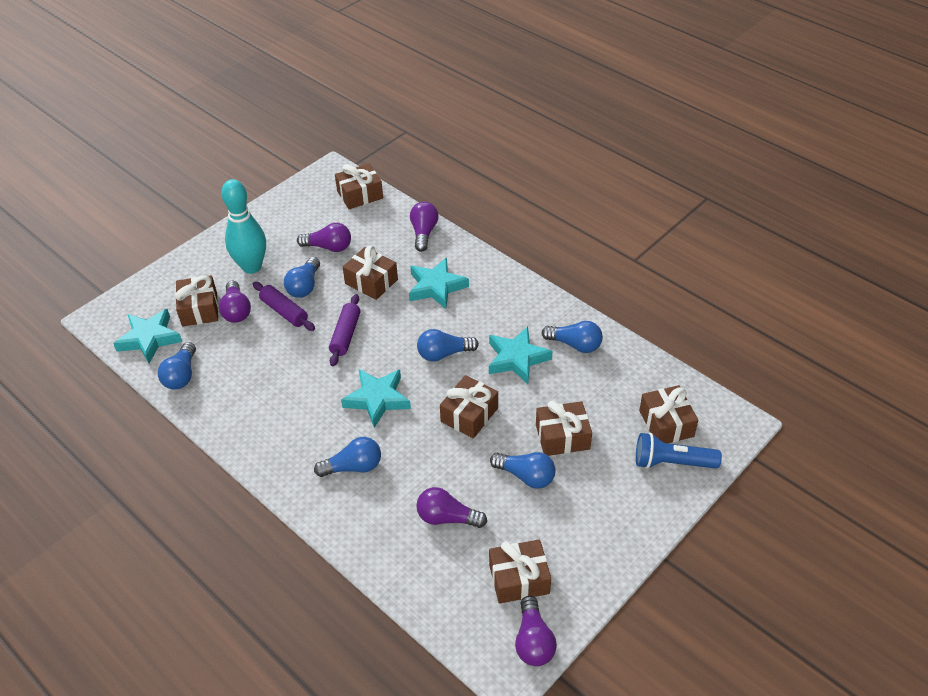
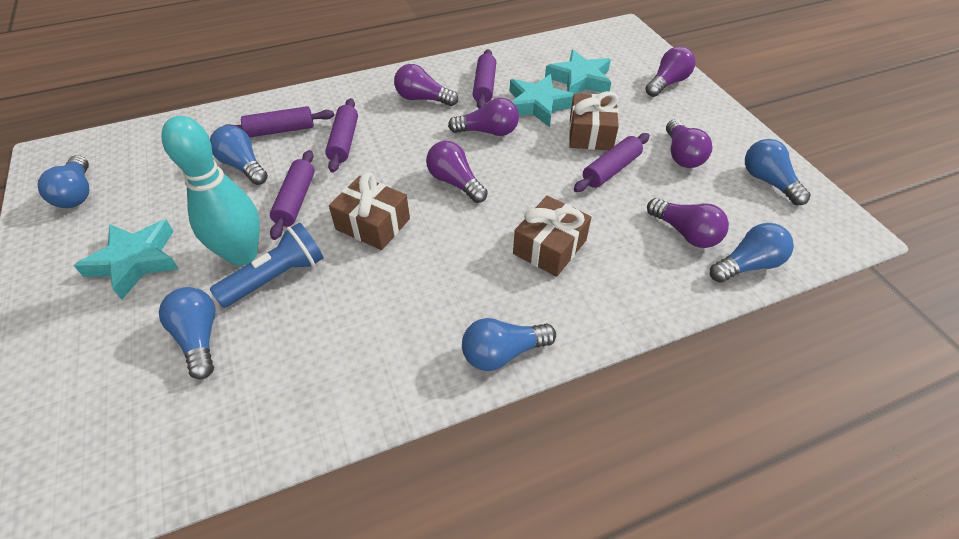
brown gift: 7 -> 3
purple light bulb: 5 -> 6
purple rolling pin: 2 -> 5
turquoise star: 4 -> 3

